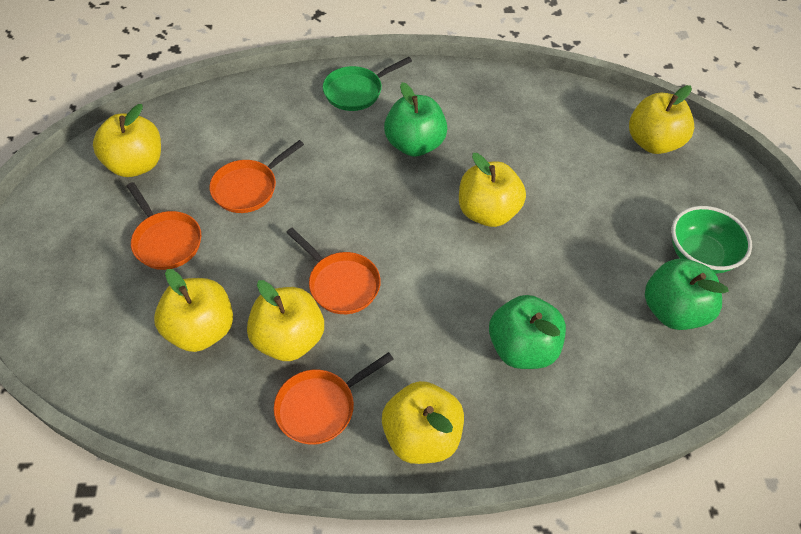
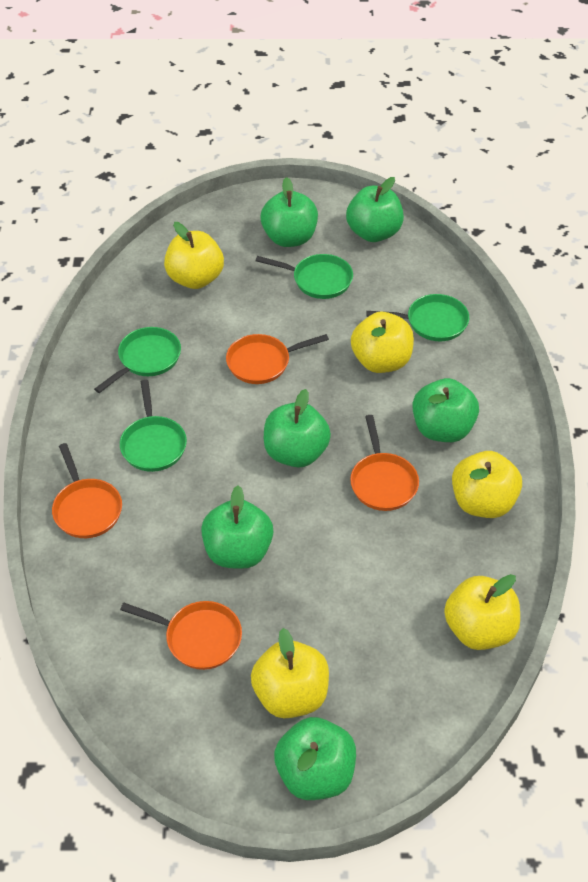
green apple: 3 -> 6
green bowl: 1 -> 0
green pan: 1 -> 4
yellow apple: 6 -> 5

